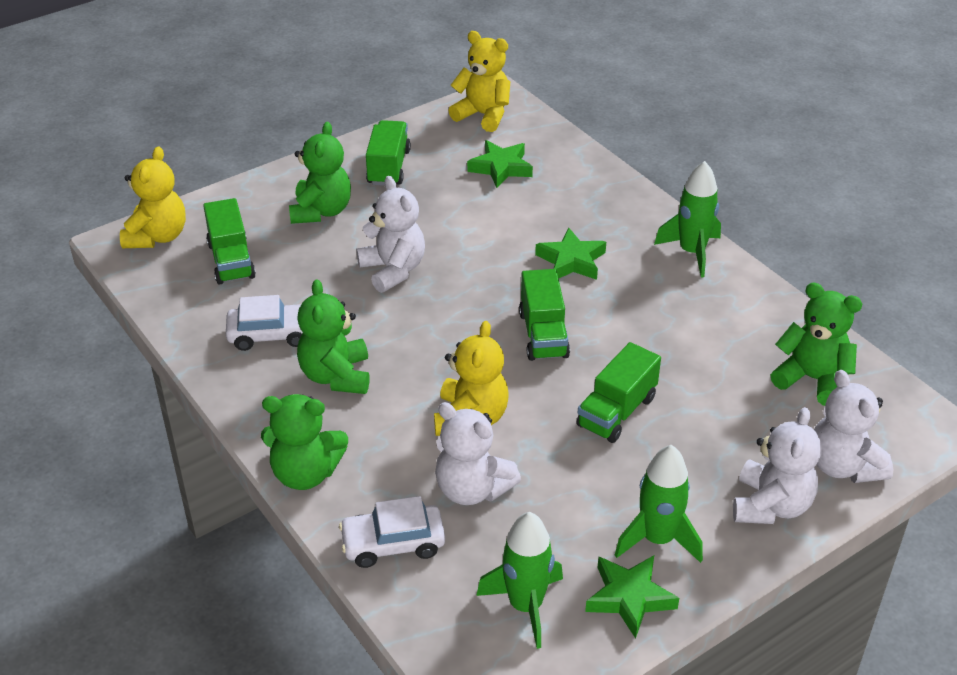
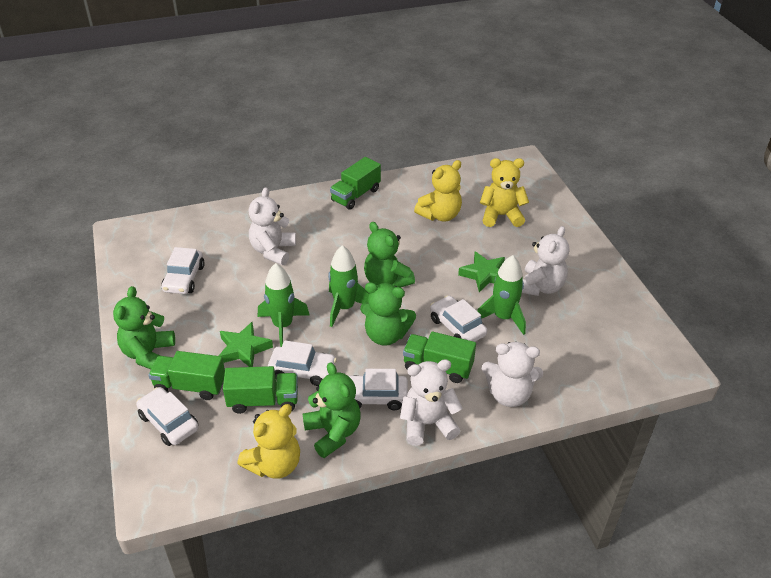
green star: 3 -> 2
white car: 2 -> 5

